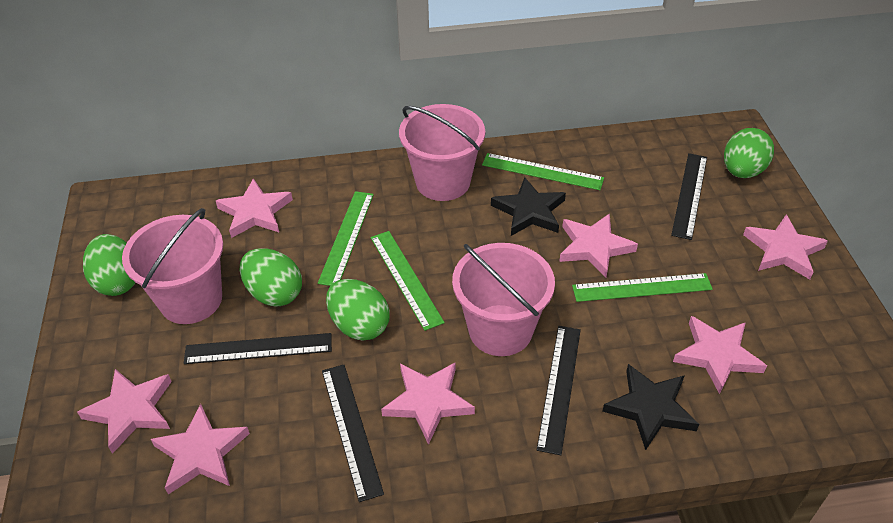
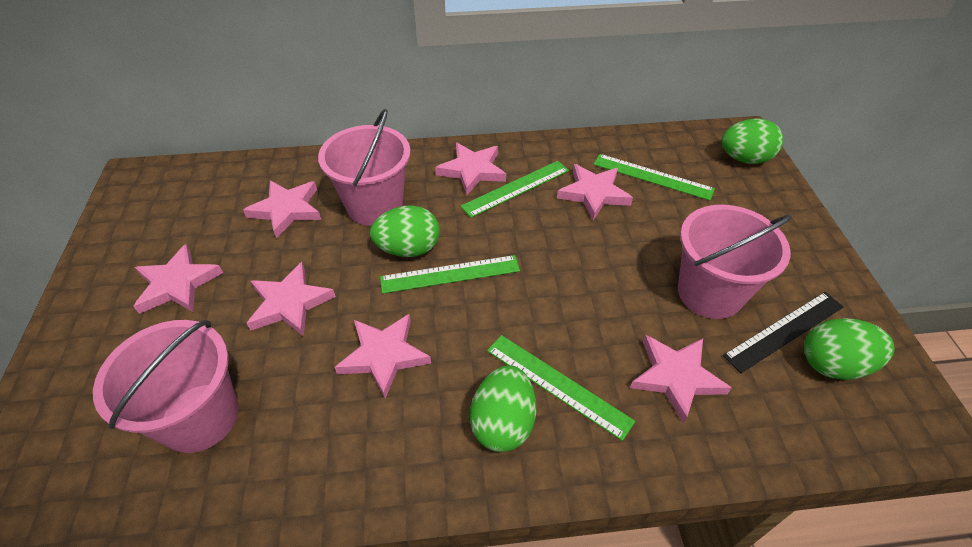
black ruler: 4 -> 1
black star: 2 -> 0

